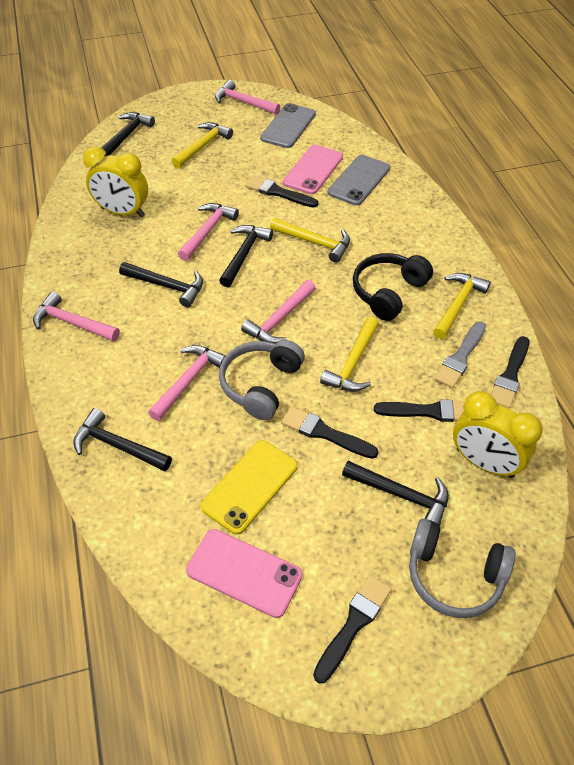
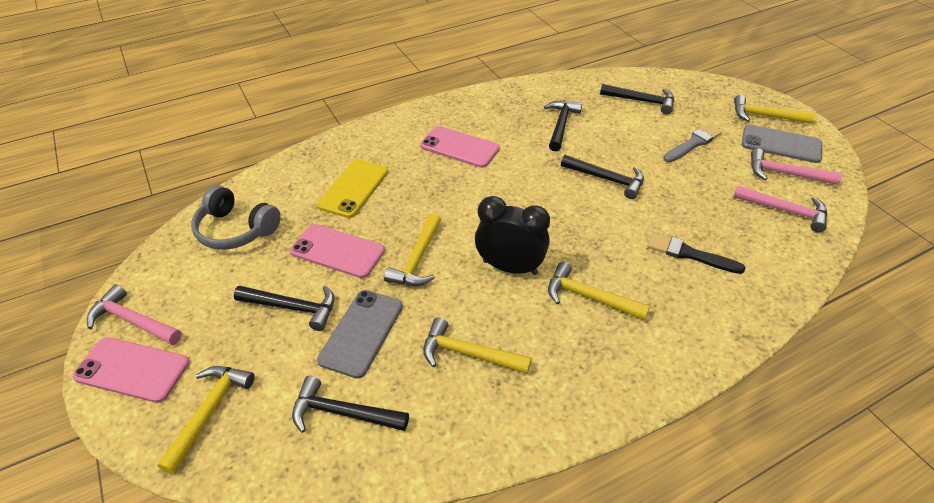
black brush: 5 -> 1
black clock: 0 -> 1
black headphones: 1 -> 0
grey headphones: 2 -> 1
pink hammer: 5 -> 3
pink phone: 2 -> 3
yellow clock: 2 -> 0
yellow hammer: 4 -> 5

